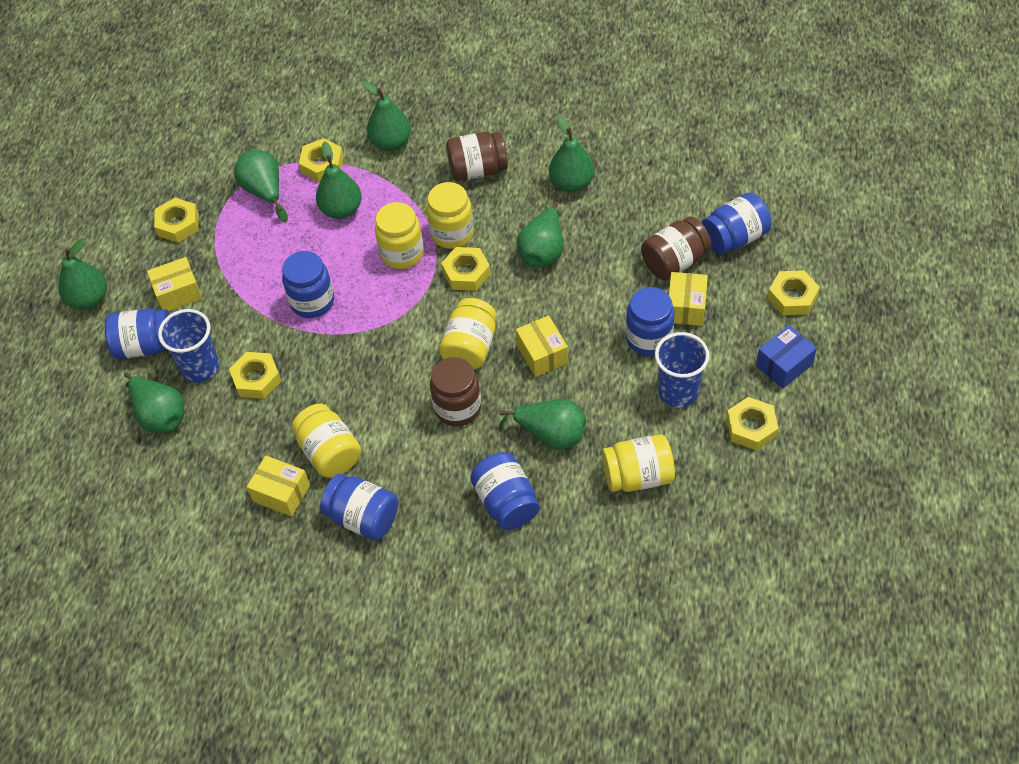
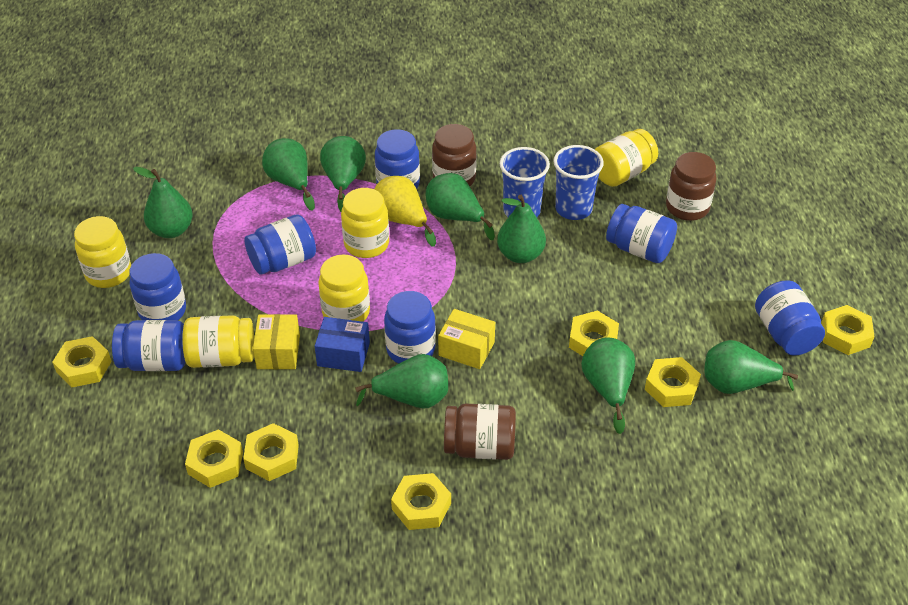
blue jar: 6 -> 7
yellow box: 4 -> 2
yellow nut: 6 -> 7
yellow pear: 0 -> 1

